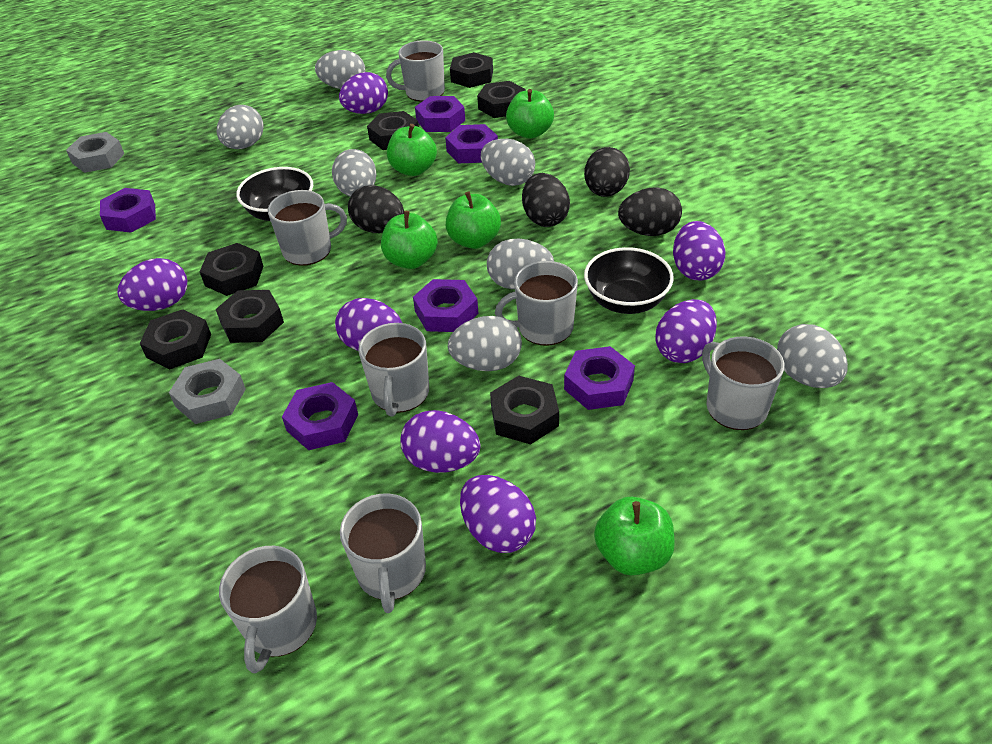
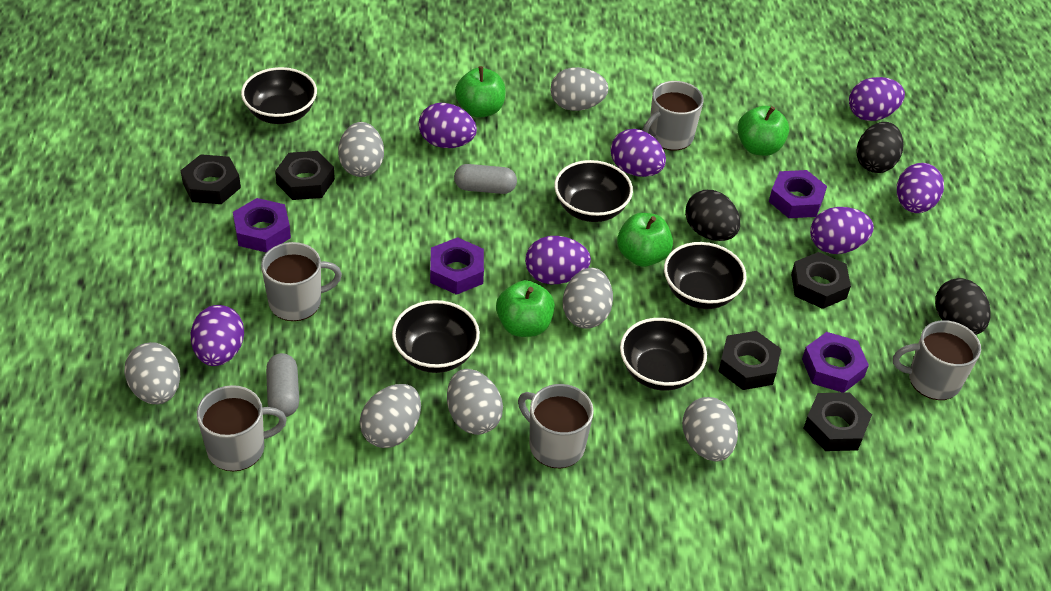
black bowl: 2 -> 5
black egg: 4 -> 3
black nut: 7 -> 5
green apple: 5 -> 4
grey capsule: 0 -> 2
grey mug: 7 -> 5
grey nut: 2 -> 0
purple nut: 6 -> 4

